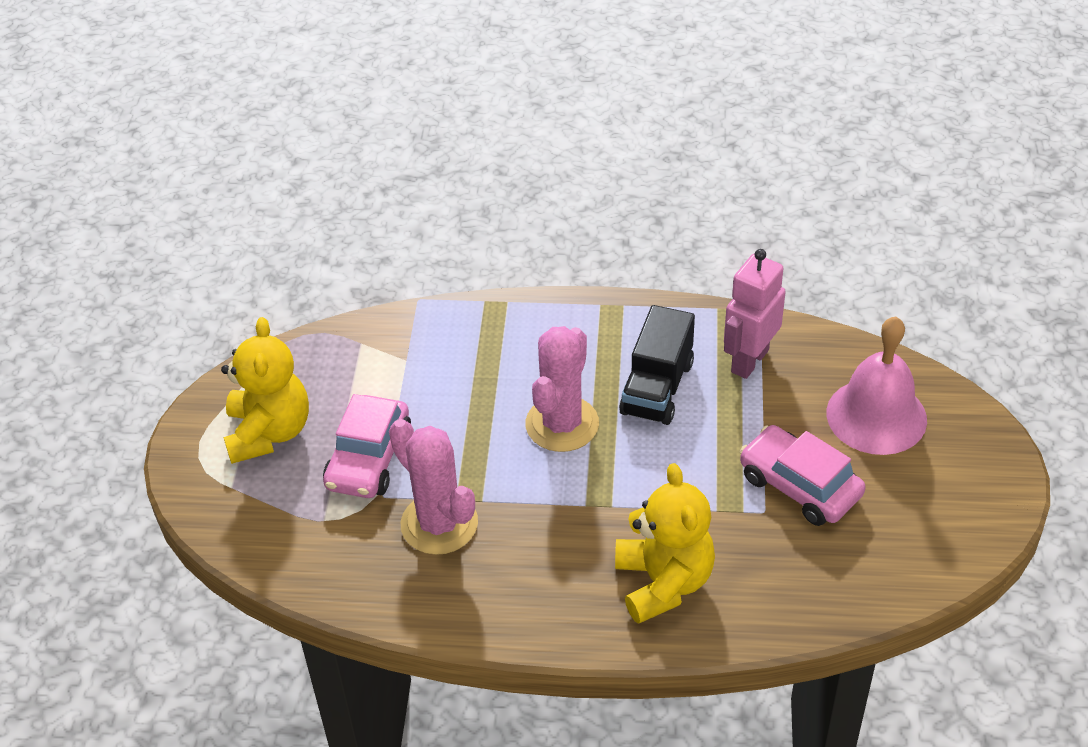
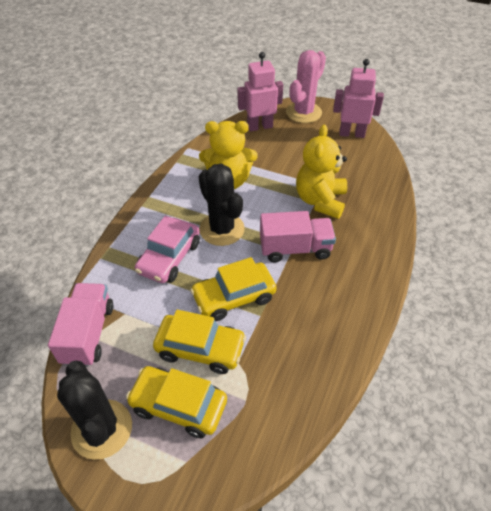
black cactus: 0 -> 2
black truck: 1 -> 0
pink bell: 1 -> 0
pink cactus: 2 -> 1
pink car: 2 -> 1
pink robot: 1 -> 2
pink truck: 0 -> 2
yellow car: 0 -> 3

